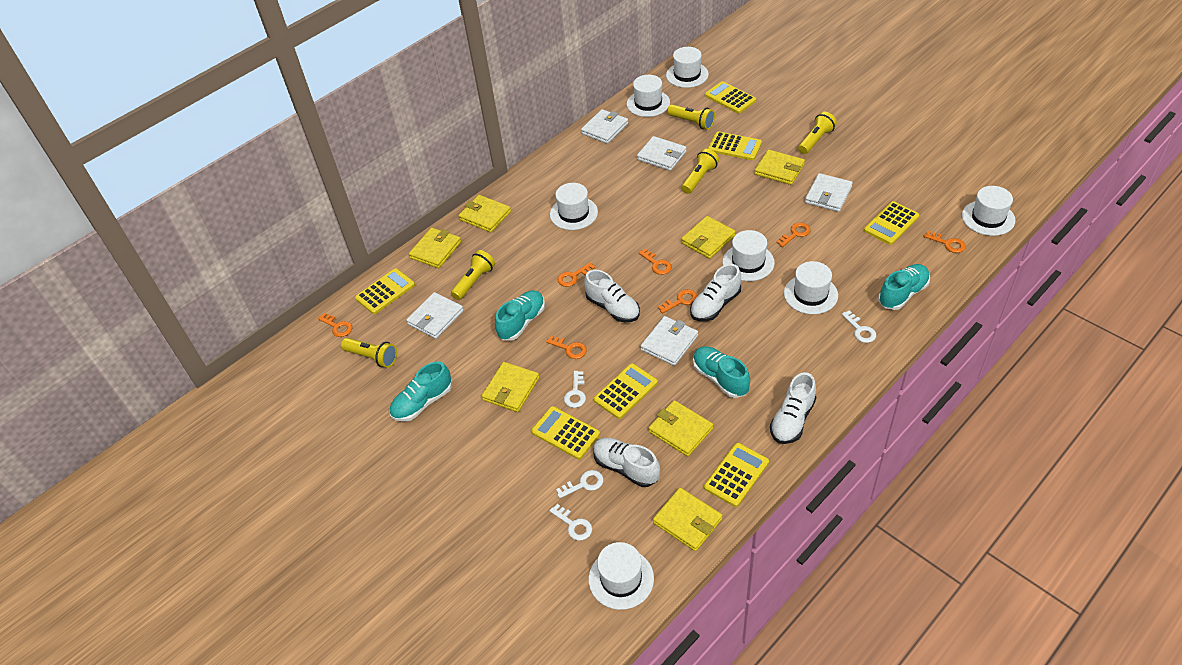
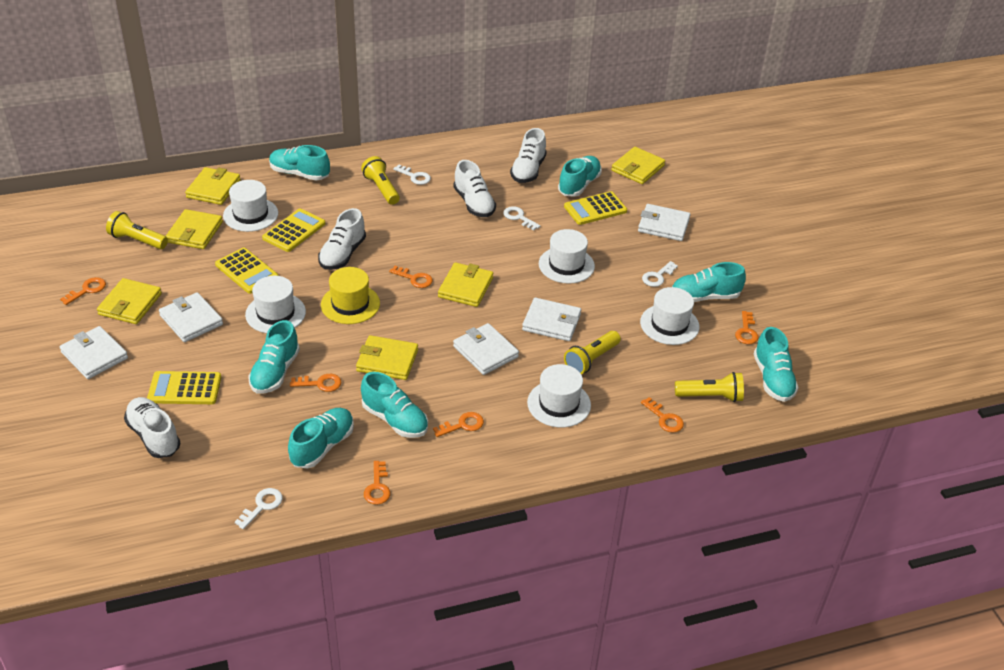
turquoise shoe: 4 -> 7
white hat: 7 -> 5
yellow calculator: 7 -> 4
yellow flashlight: 5 -> 4
yellow hat: 0 -> 1
yellow wallet: 7 -> 6

